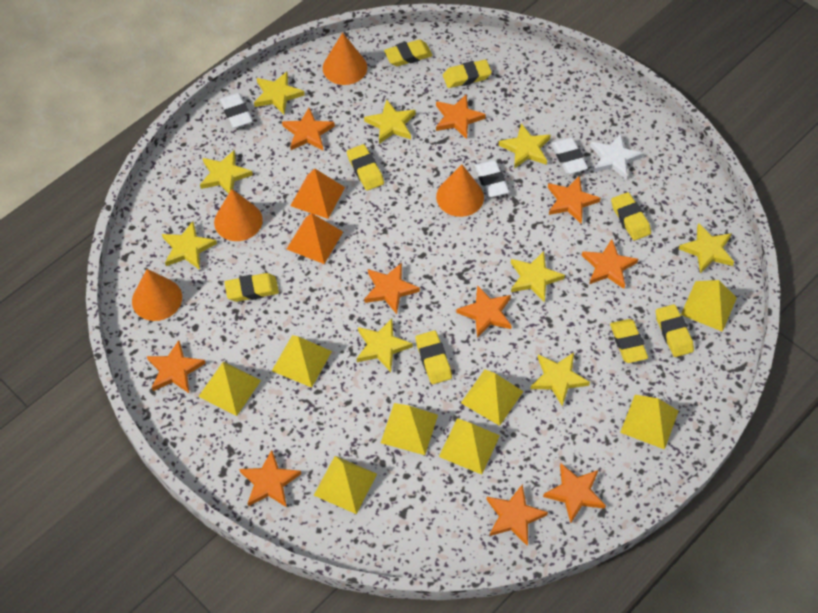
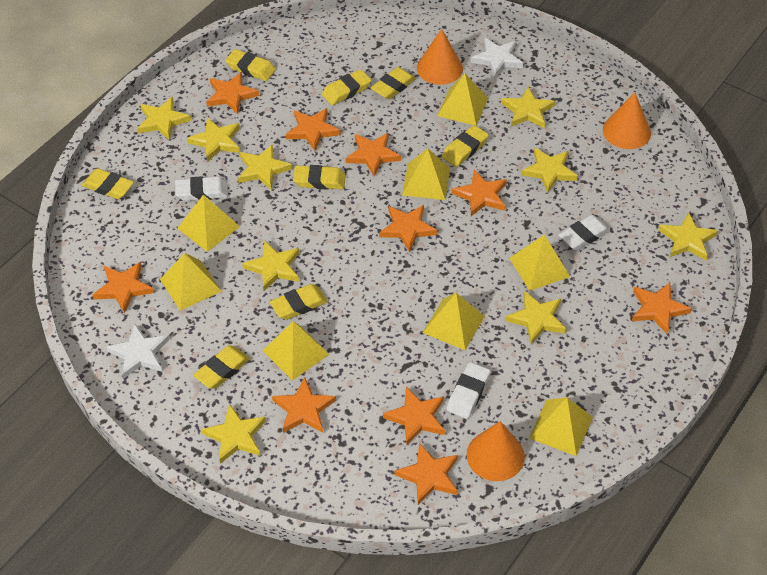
orange cone: 4 -> 3
orange pyramid: 2 -> 0
white star: 1 -> 2

